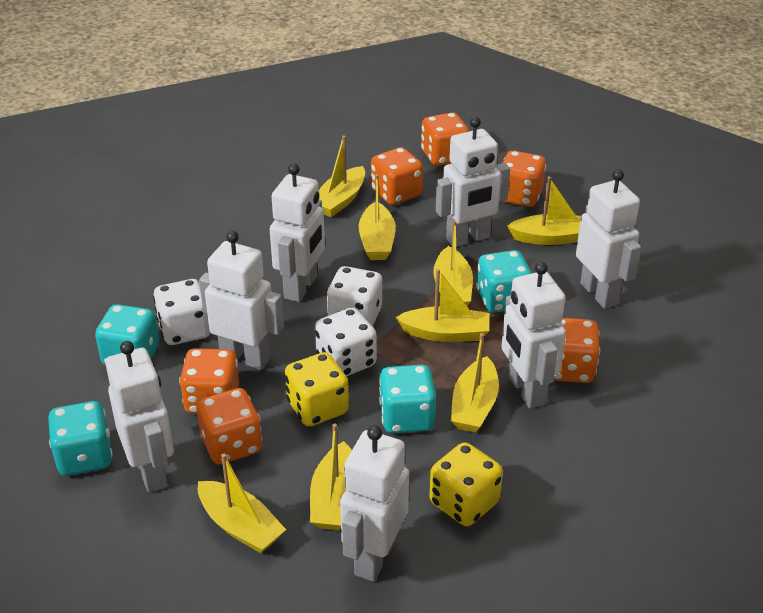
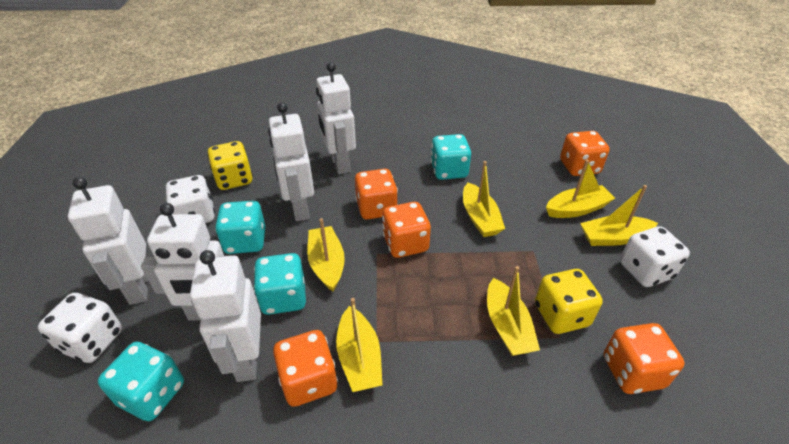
orange dice: 6 -> 5
white robot: 7 -> 5
yellow boat: 8 -> 6

